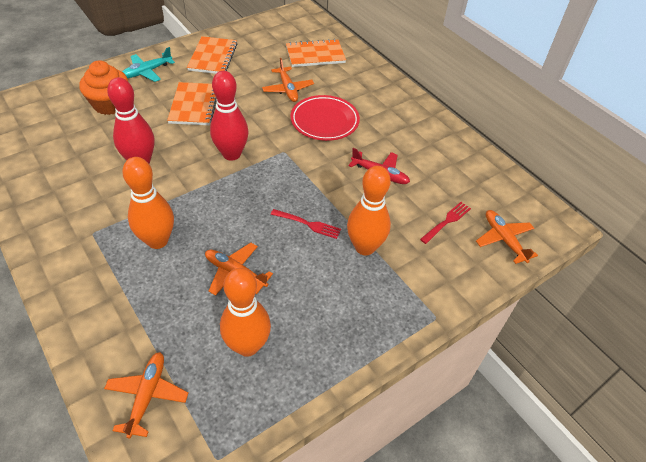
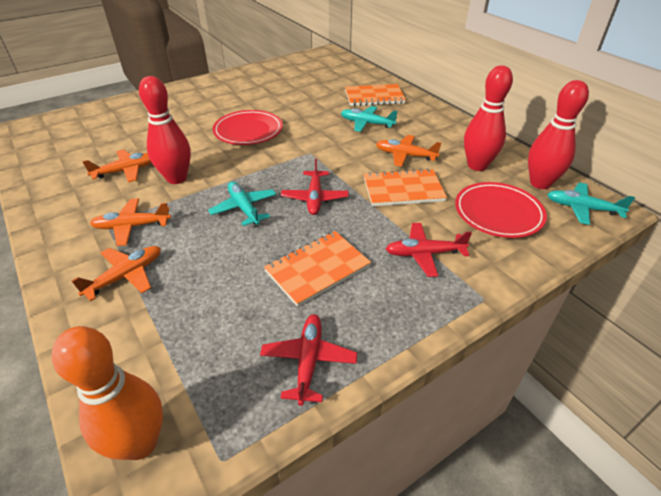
orange bowling pin: 3 -> 1
orange cupcake: 1 -> 0
red bowling pin: 2 -> 3
red fork: 2 -> 0
red plane: 1 -> 3
red plate: 1 -> 2
turquoise plane: 1 -> 3

